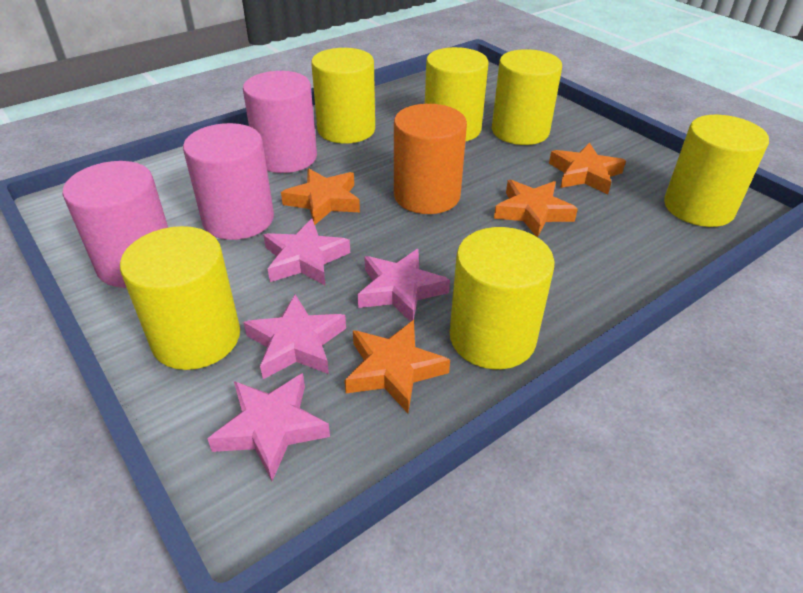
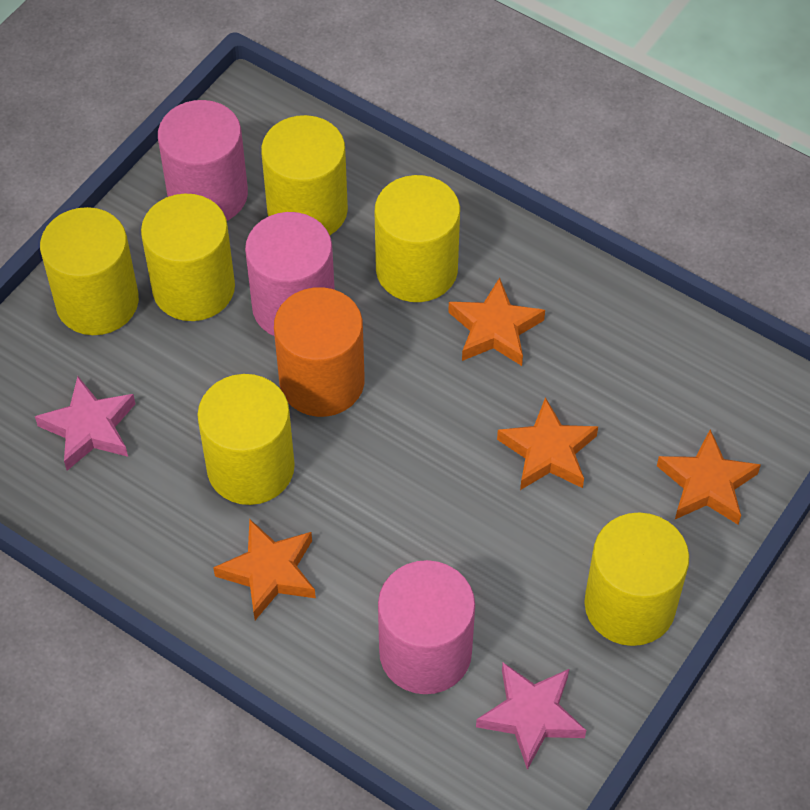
pink star: 4 -> 2

